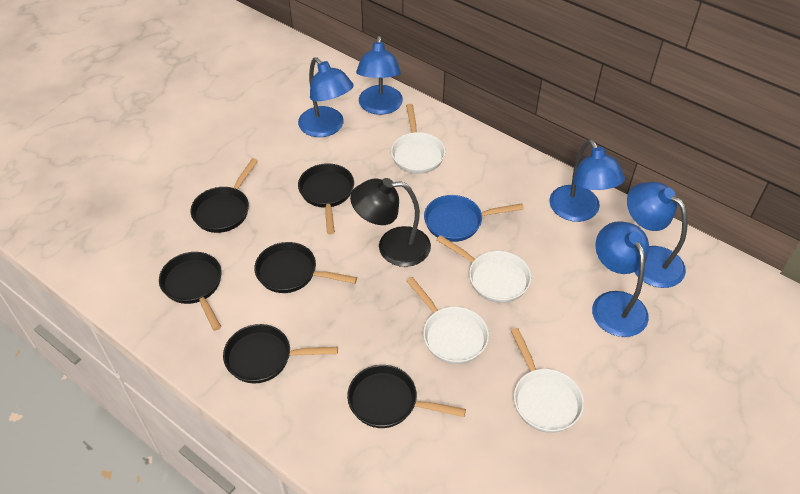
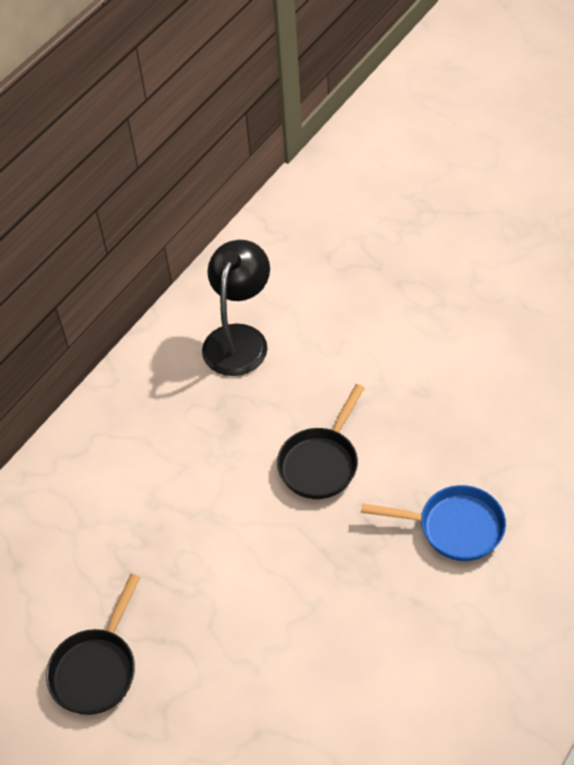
black pan: 6 -> 2
blue lamp: 5 -> 0
white pan: 4 -> 0

